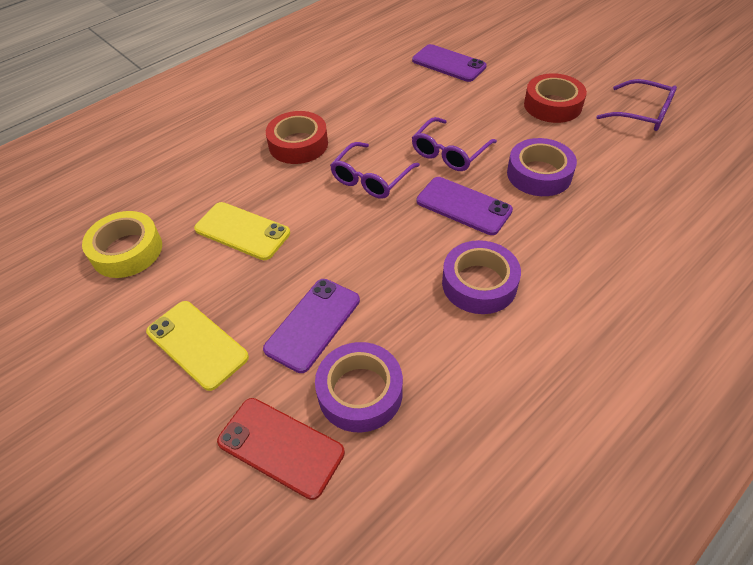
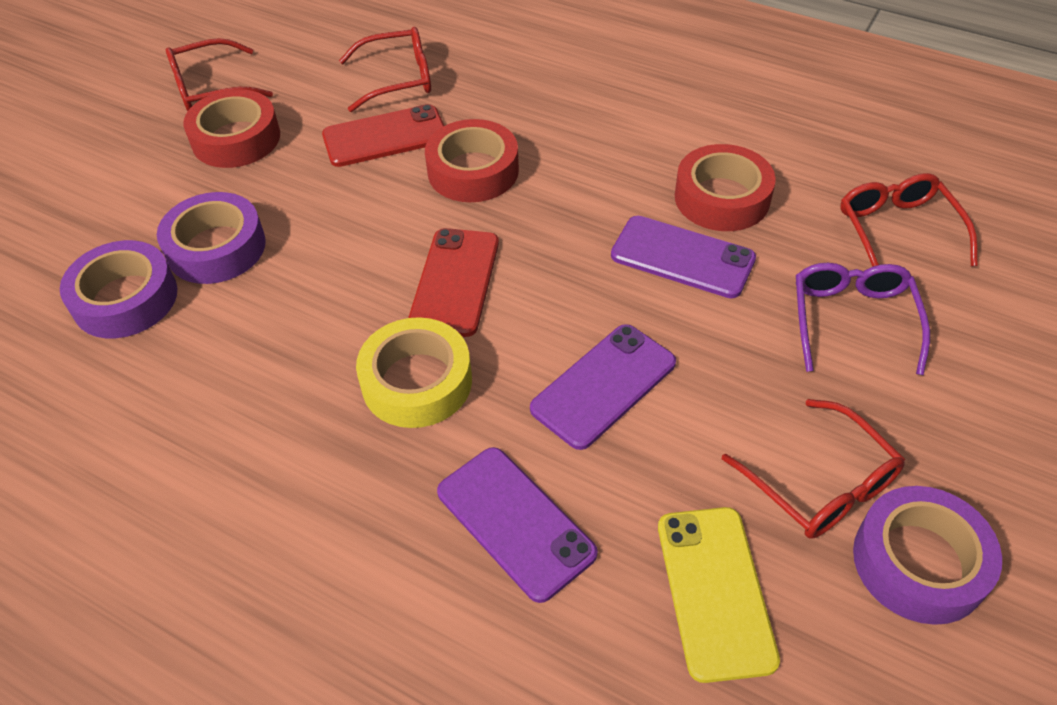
purple glasses: 3 -> 1
red glasses: 0 -> 4
red phone: 1 -> 2
red tape: 2 -> 3
yellow phone: 2 -> 1

